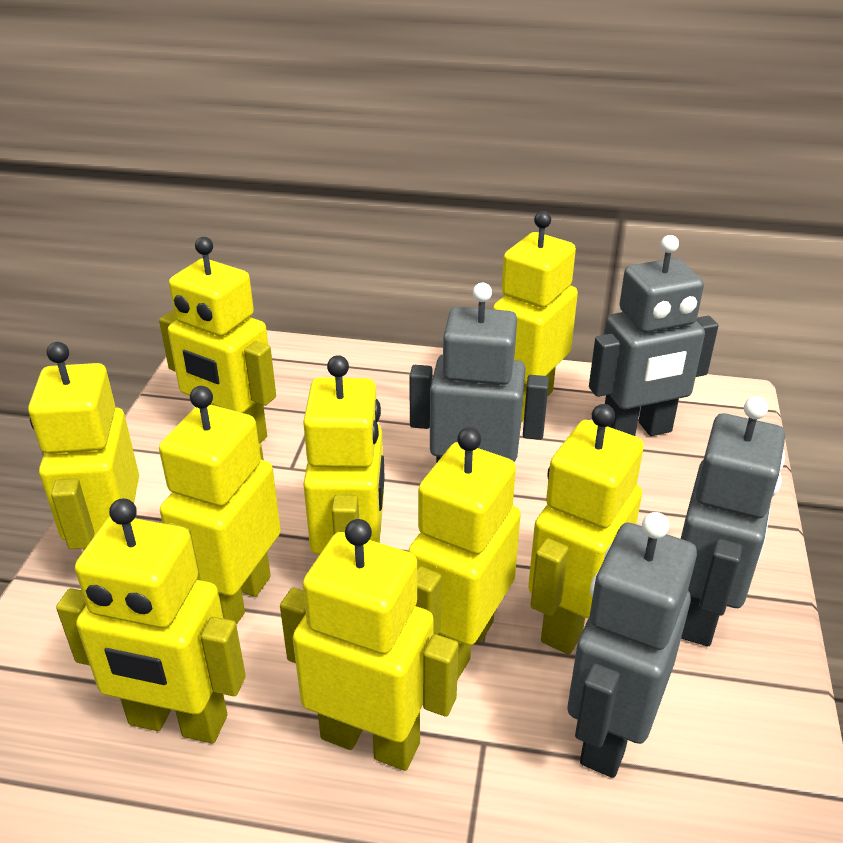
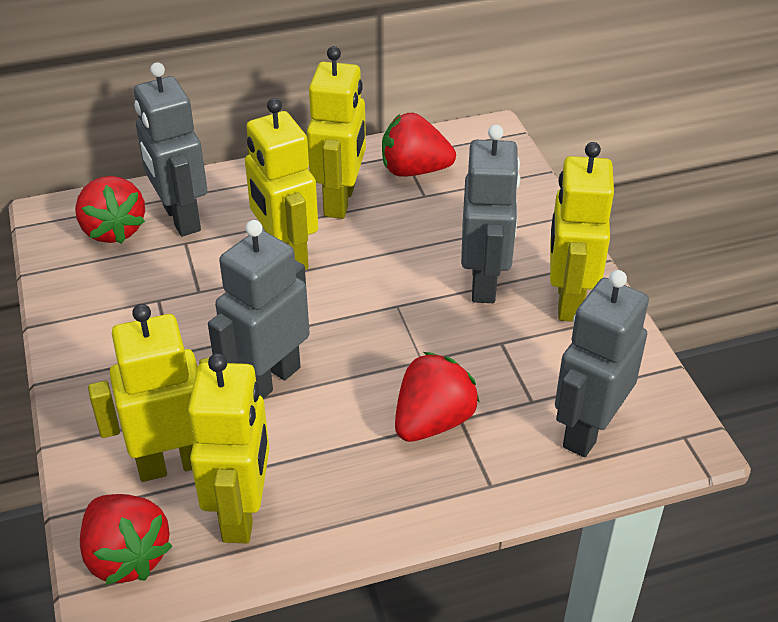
red strawberry: 0 -> 4
yellow robot: 9 -> 5

